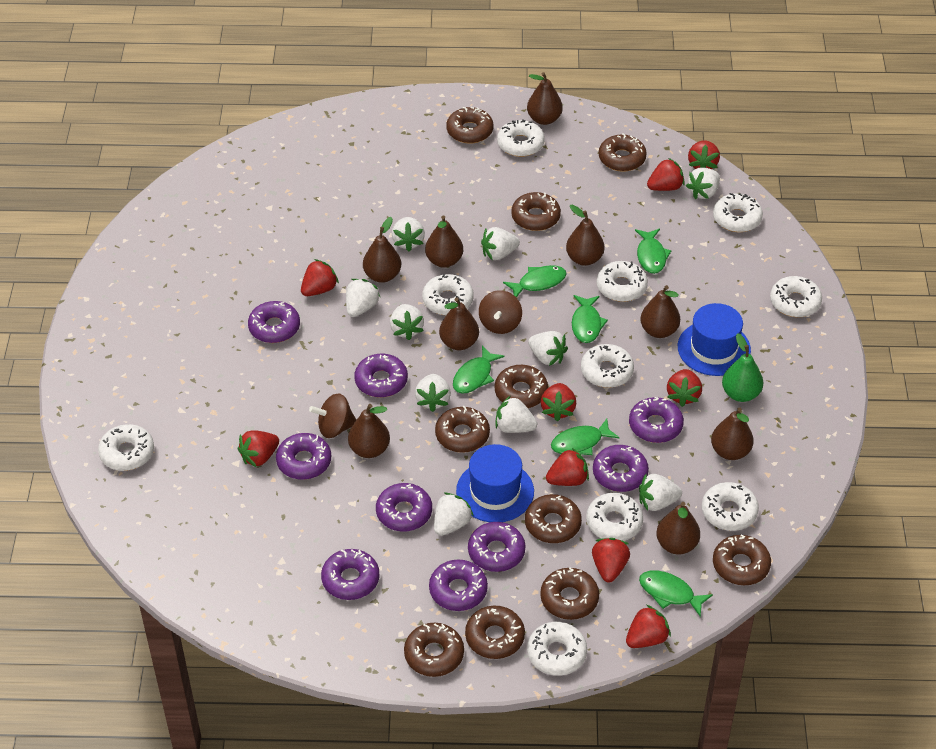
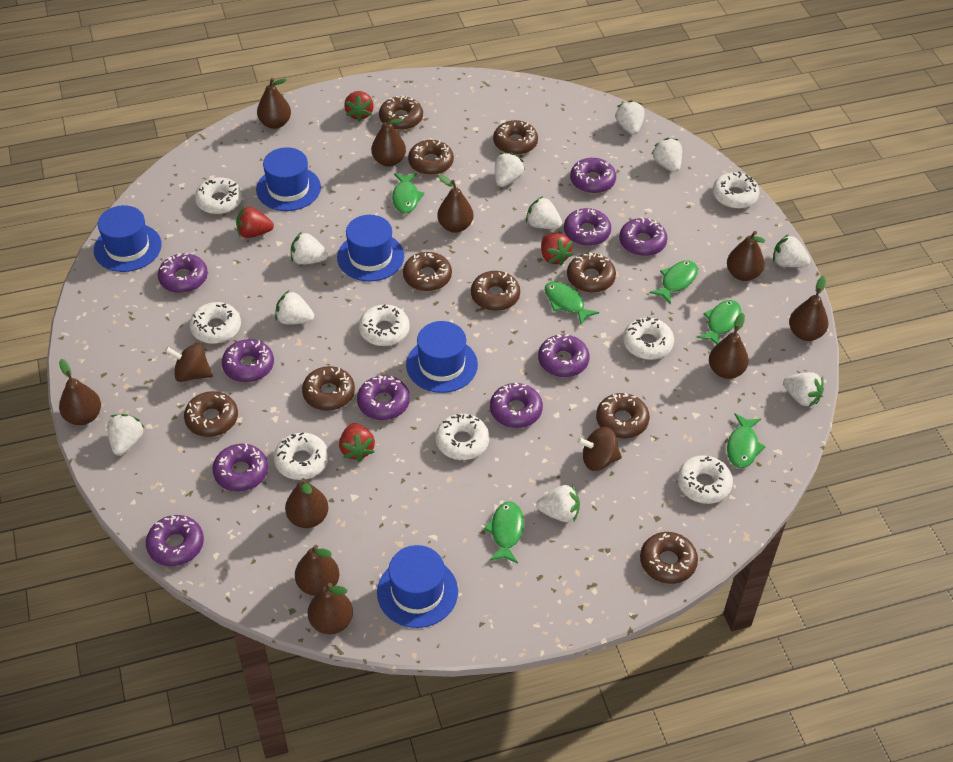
blue hat: 2 -> 5
brown pear: 9 -> 10
green pear: 1 -> 0
purple donut: 9 -> 10
red strawberry: 9 -> 4
white donut: 10 -> 8

